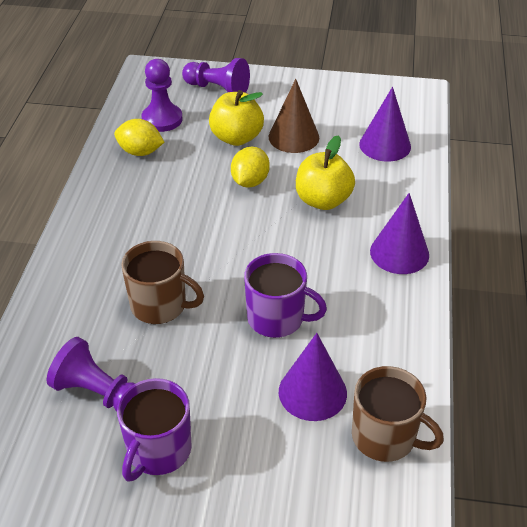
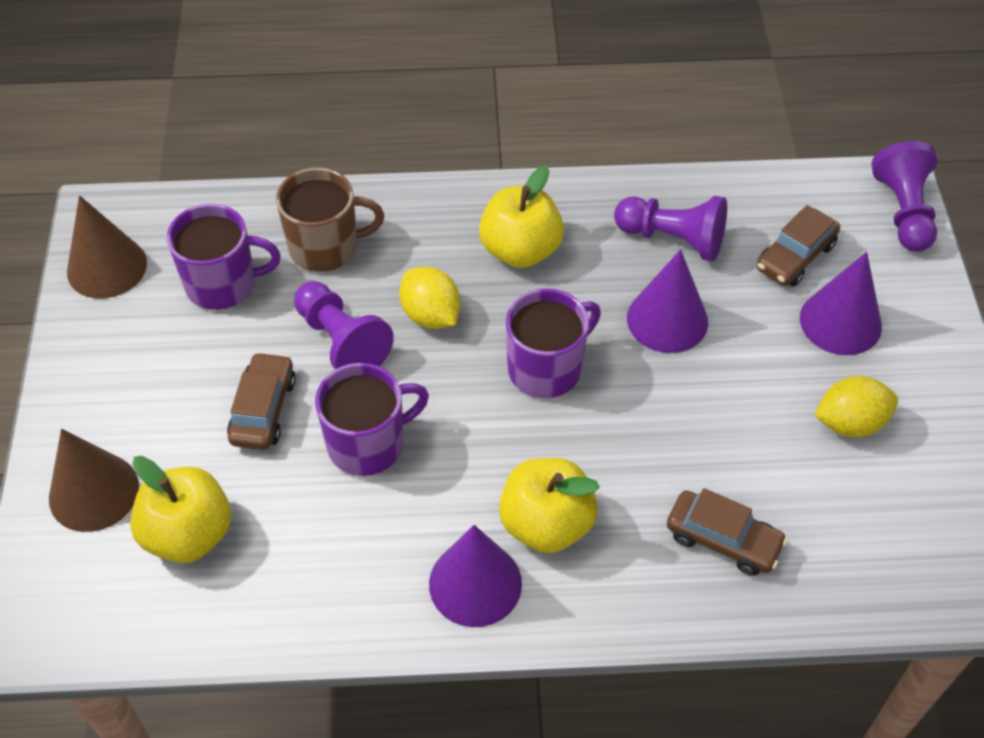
brown car: 0 -> 3
brown cone: 1 -> 2
brown mug: 2 -> 1
purple mug: 2 -> 3
yellow apple: 2 -> 3

